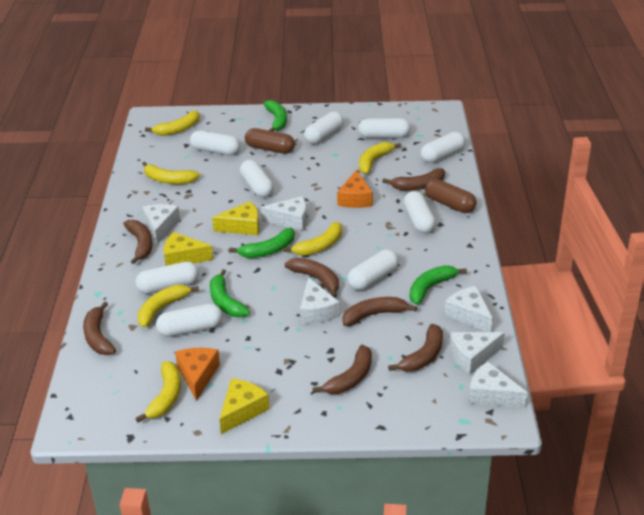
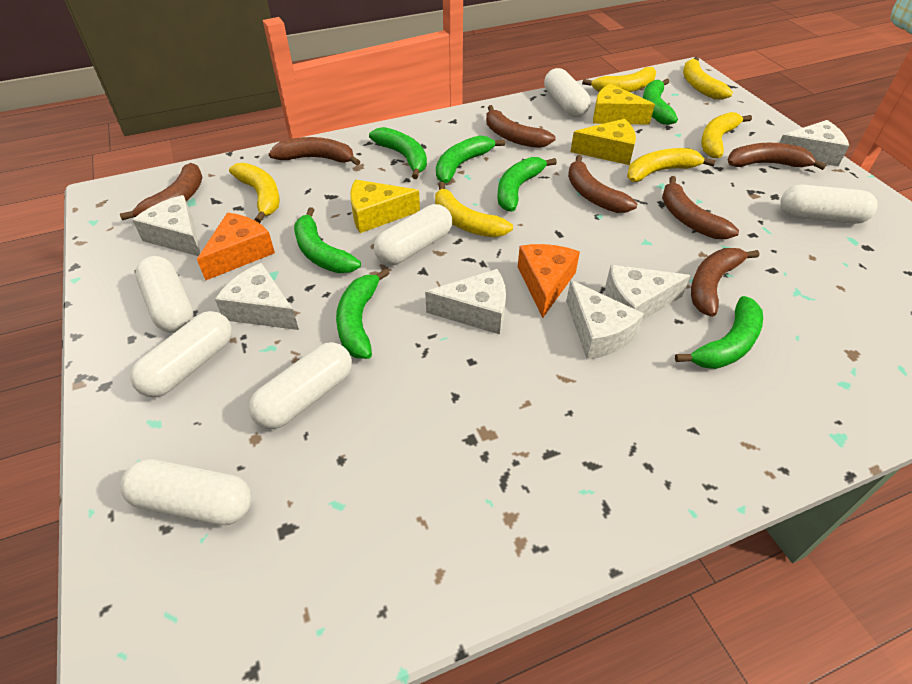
brown capsule: 2 -> 0
green banana: 4 -> 7
white capsule: 9 -> 7

